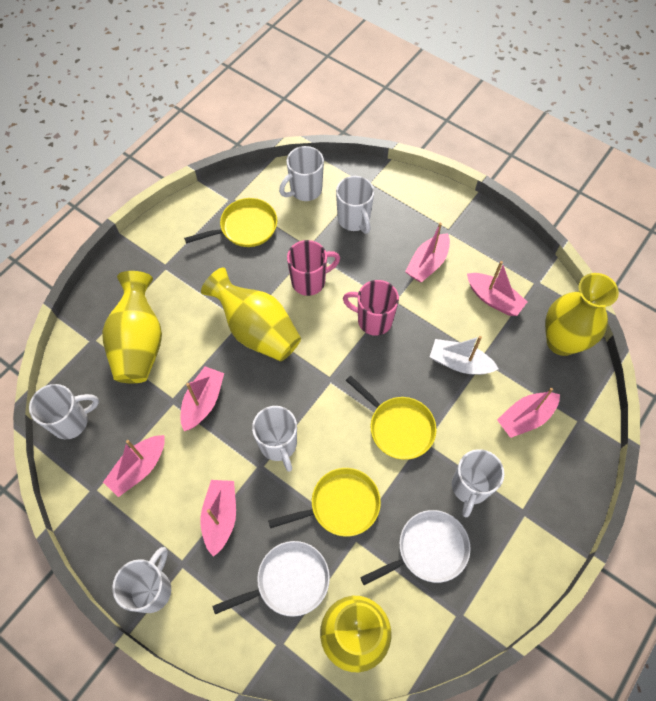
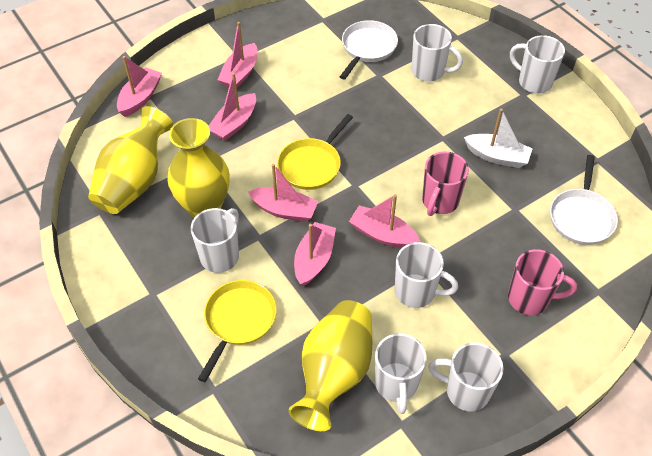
yellow pan: 3 -> 2
yellow vase: 4 -> 3

